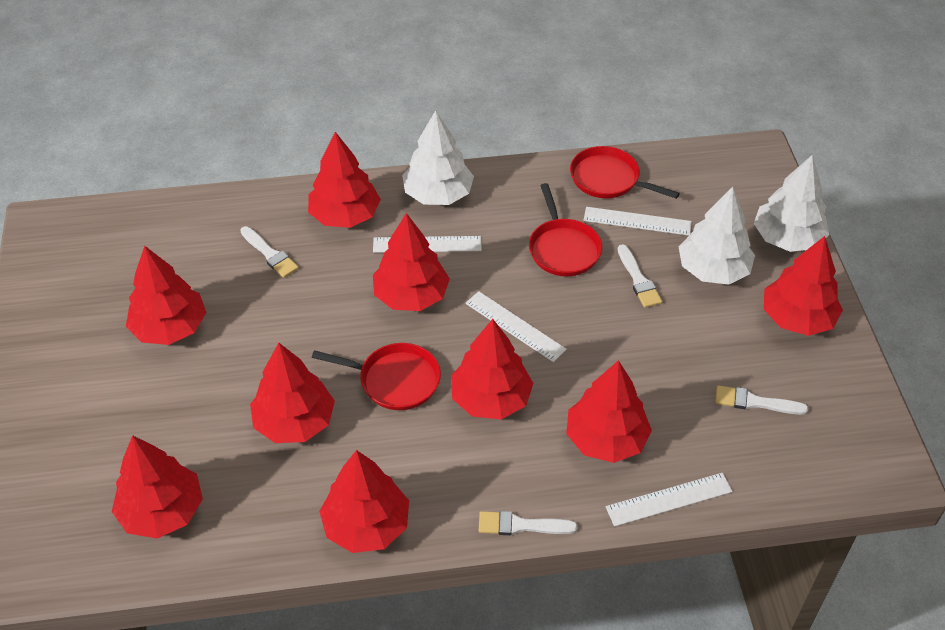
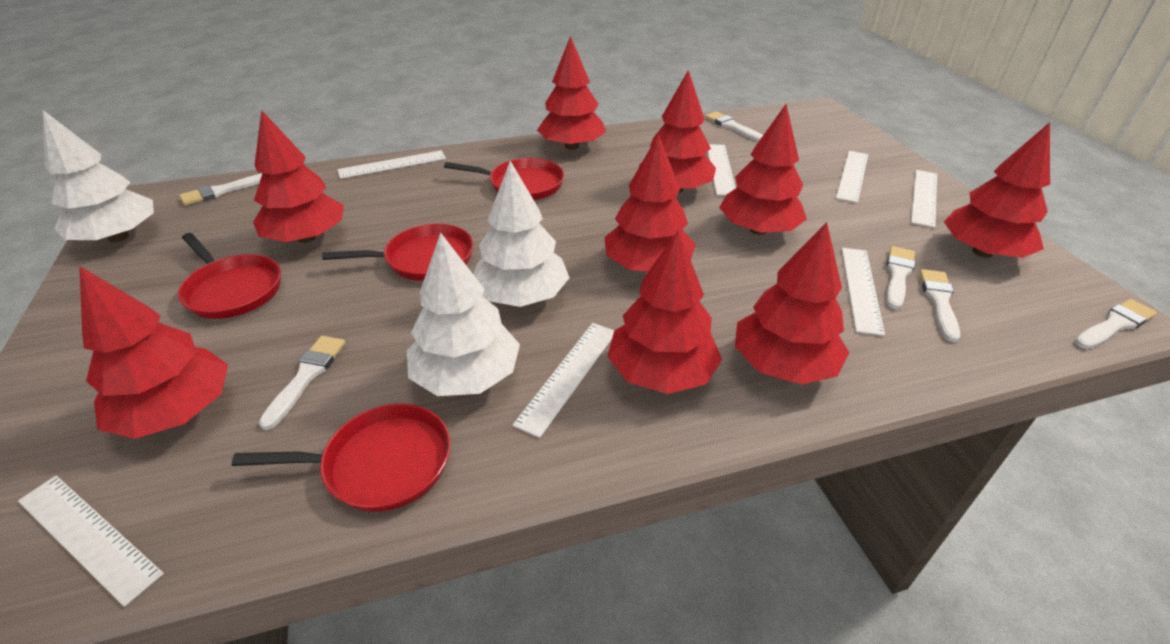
red pan: 3 -> 4
white brush: 4 -> 6
white ruler: 4 -> 7

